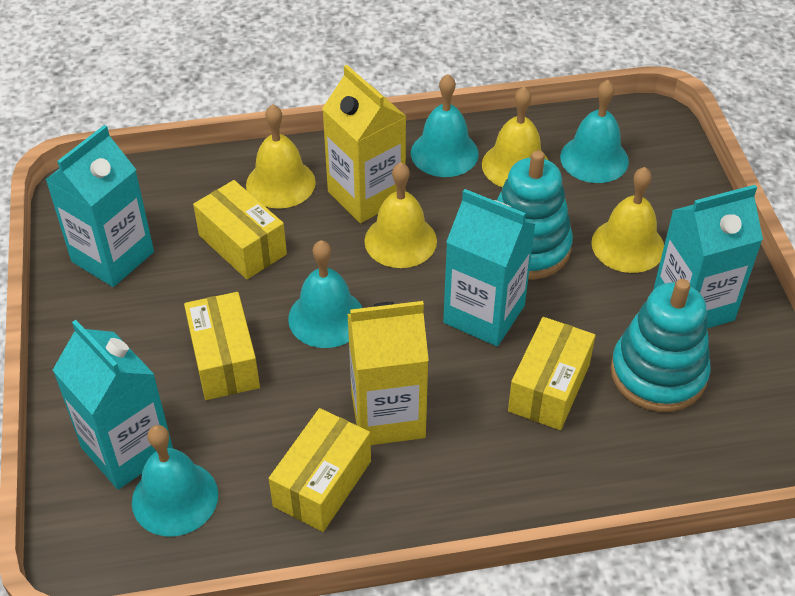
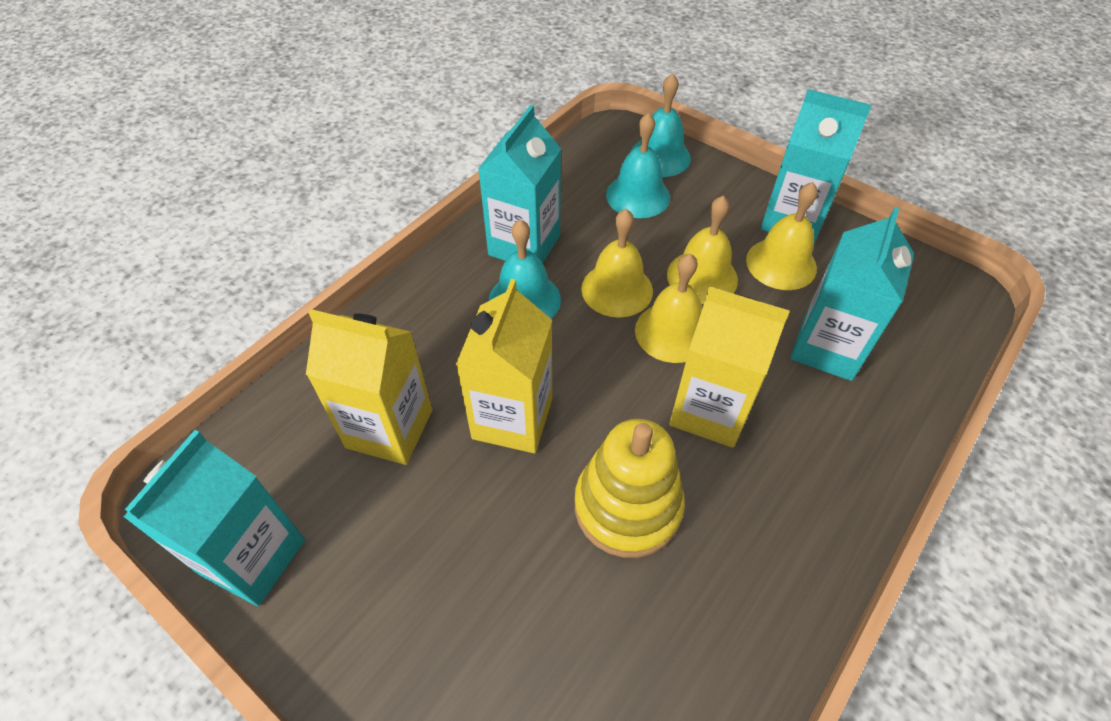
turquoise bell: 4 -> 3
turquoise stacking toy: 2 -> 0
yellow box: 4 -> 0
yellow carton: 2 -> 3
yellow stacking toy: 0 -> 1

